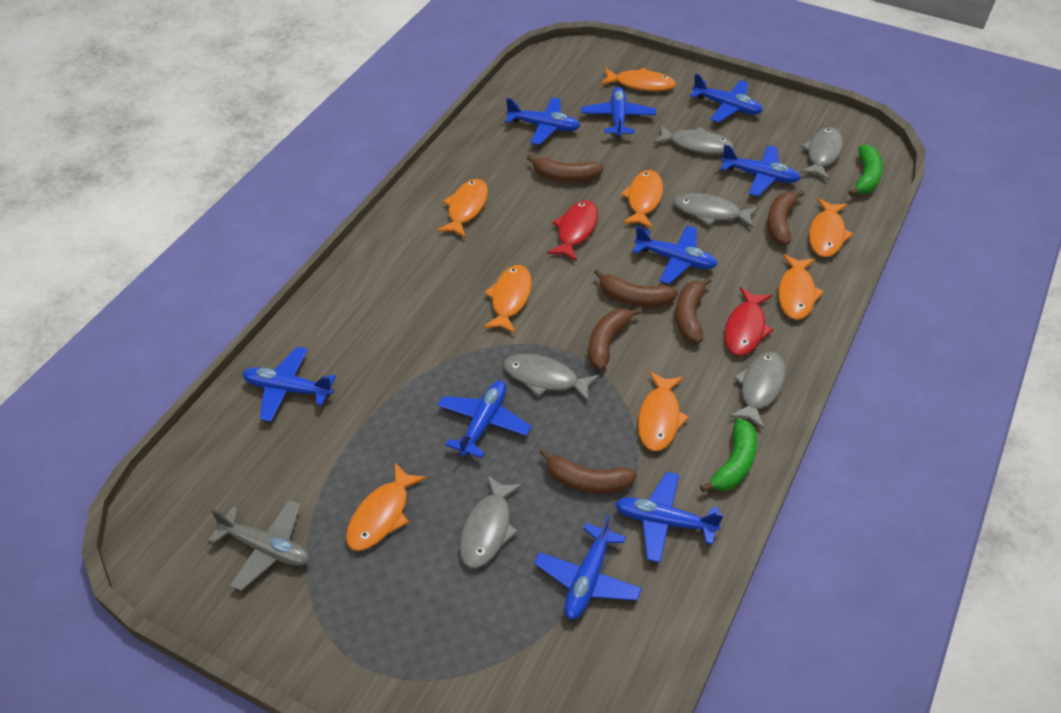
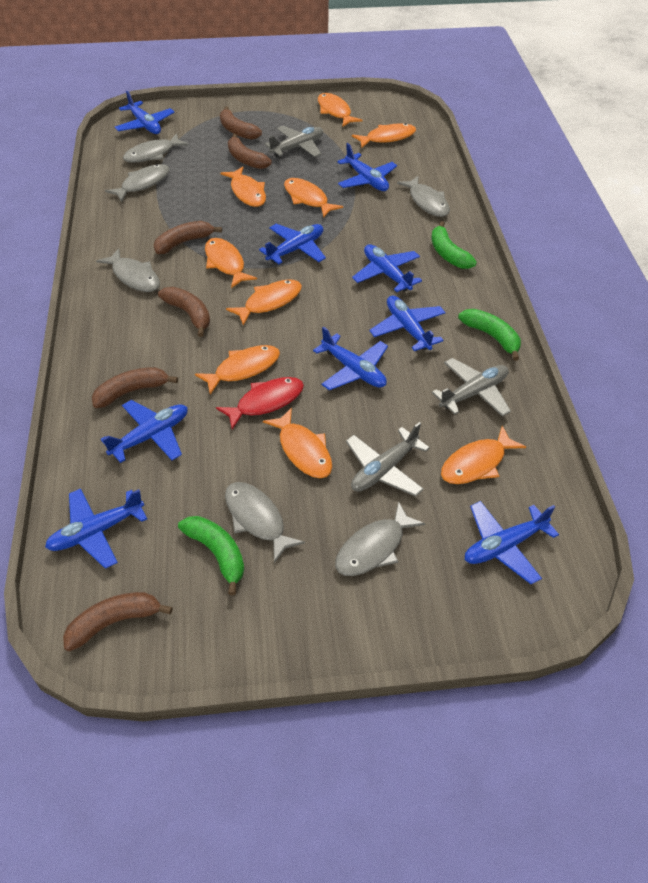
green banana: 2 -> 3
grey plane: 1 -> 3
orange fish: 8 -> 9
red fish: 2 -> 1

